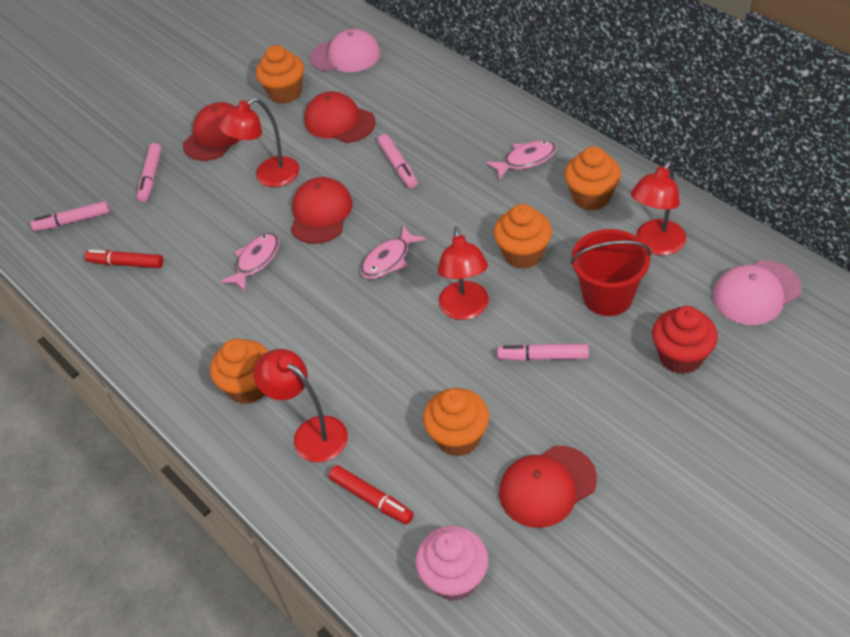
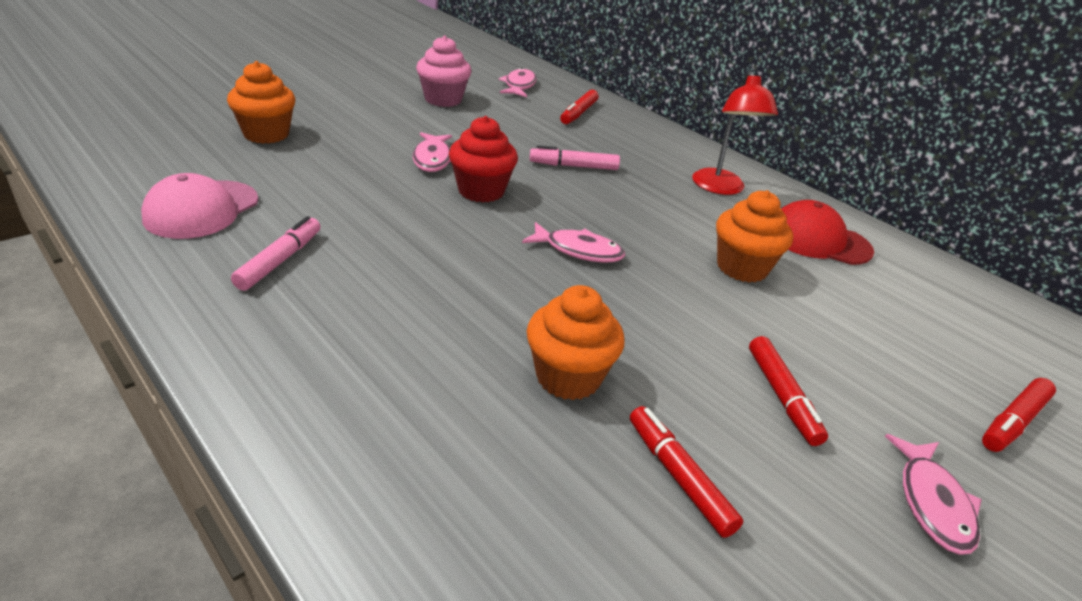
orange cupcake: 5 -> 3
pink cap: 2 -> 1
pink fish: 3 -> 4
pink marker: 4 -> 2
red bucket: 1 -> 0
red cap: 4 -> 1
red lamp: 4 -> 1
red marker: 2 -> 4

